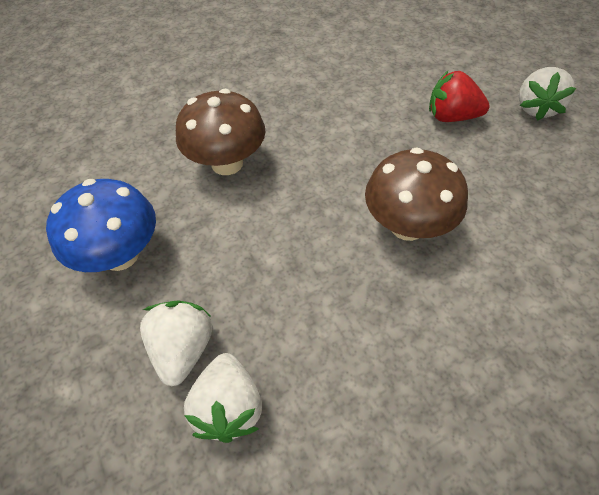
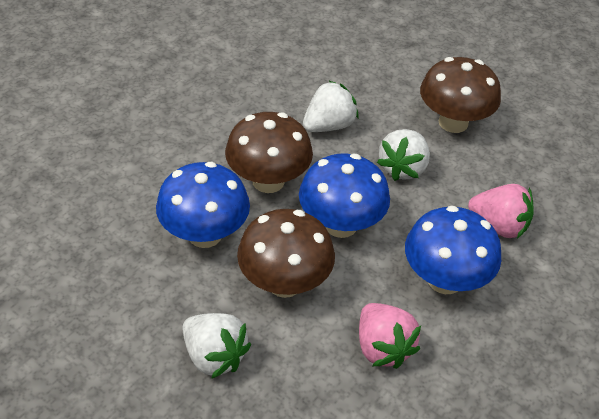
blue mushroom: 1 -> 3
brown mushroom: 2 -> 3
pink strawberry: 0 -> 2
red strawberry: 1 -> 0

